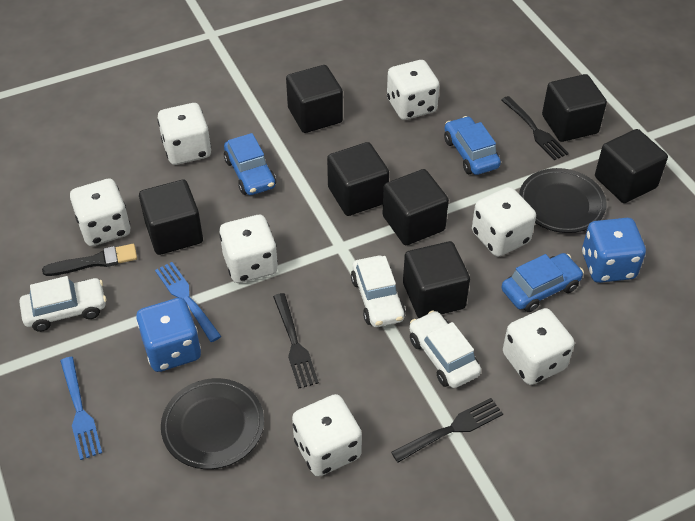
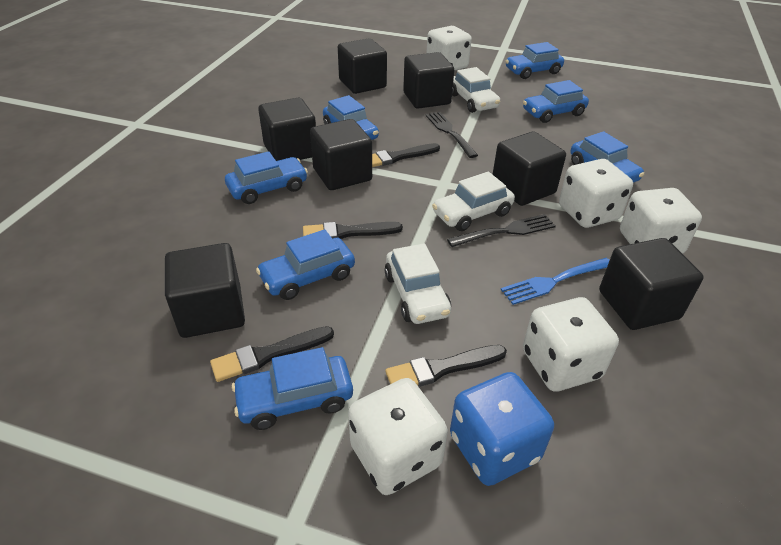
black brush: 1 -> 4
black fork: 3 -> 2
black plate: 2 -> 0
blue car: 3 -> 7
blue dice: 2 -> 1
blue fork: 2 -> 1
white dice: 7 -> 5

